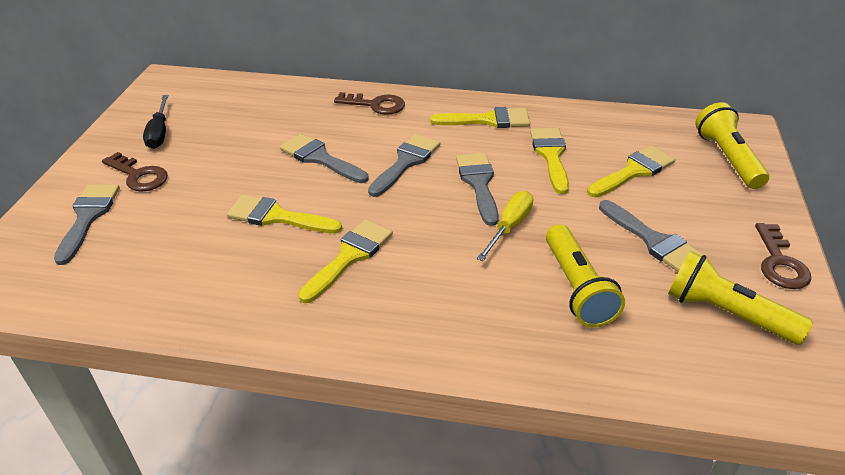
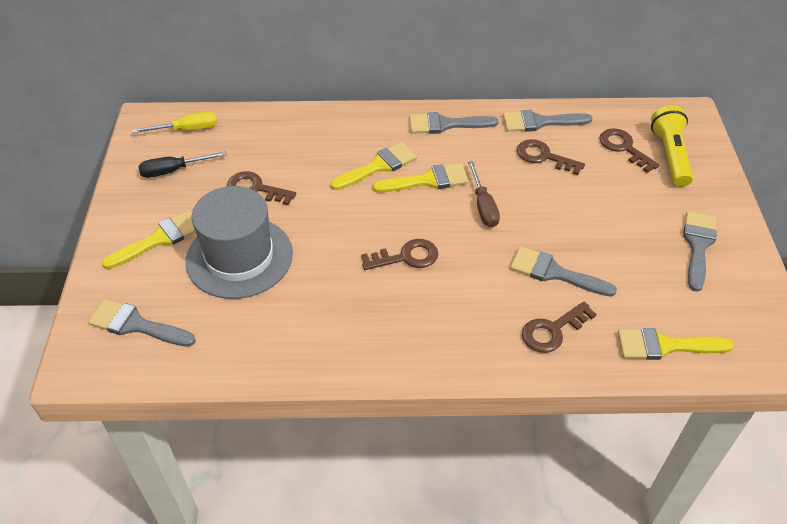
brown key: 3 -> 5
brown screwdriver: 0 -> 1
grey hat: 0 -> 1
yellow brush: 5 -> 4
yellow flashlight: 3 -> 1

